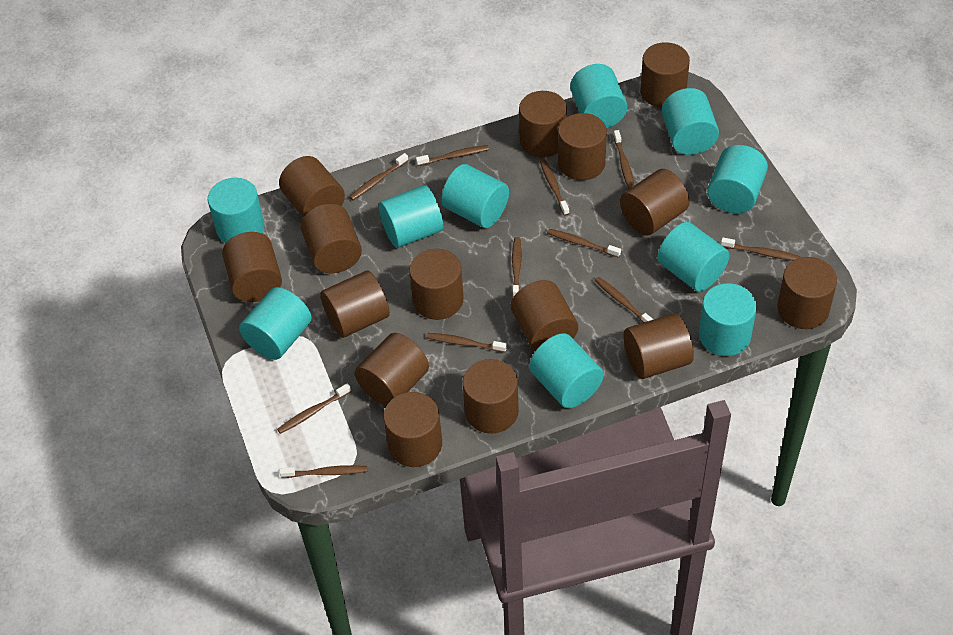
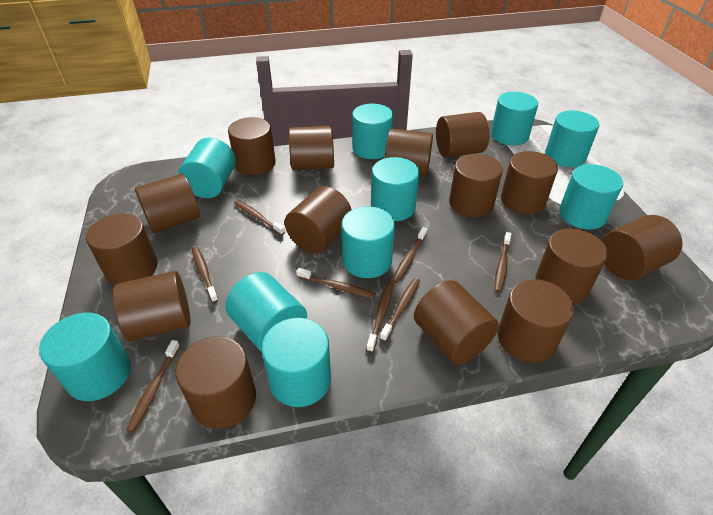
brown toothbrush: 11 -> 8

